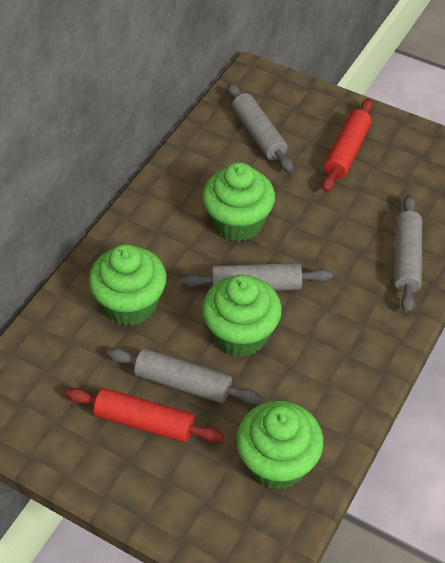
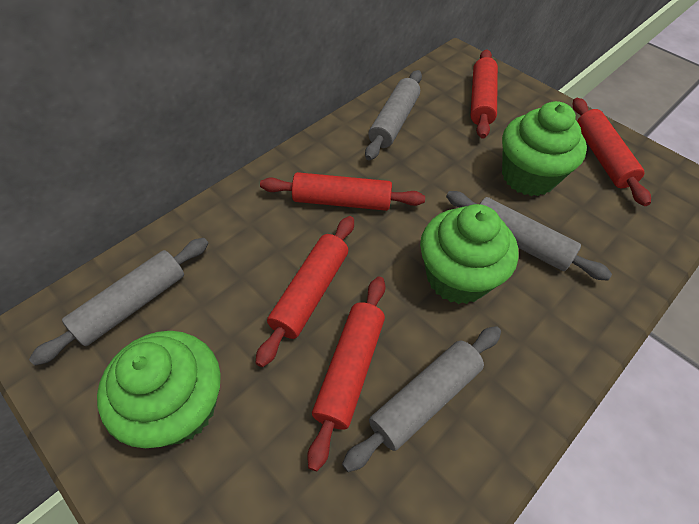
green cupcake: 4 -> 3
red rolling pin: 2 -> 5

